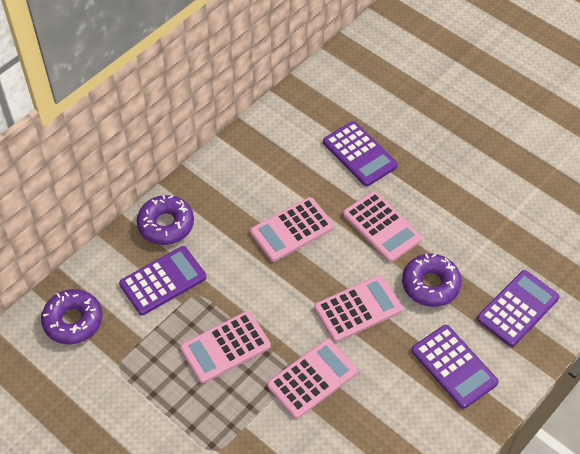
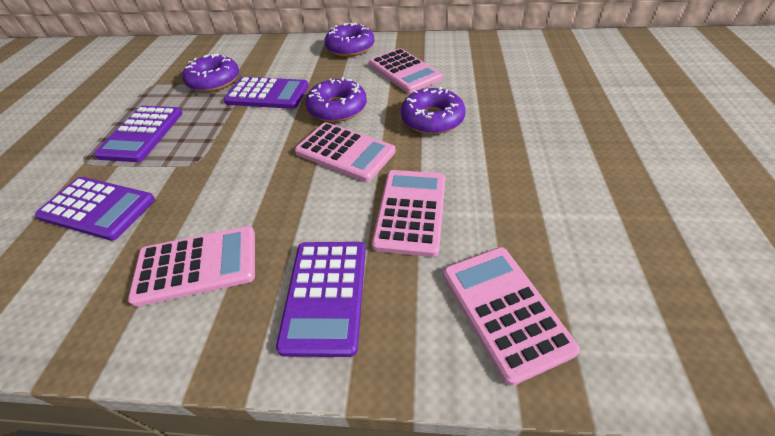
purple donut: 3 -> 4

